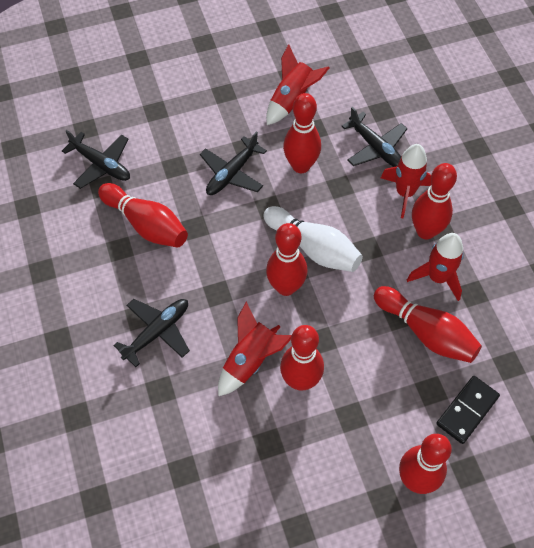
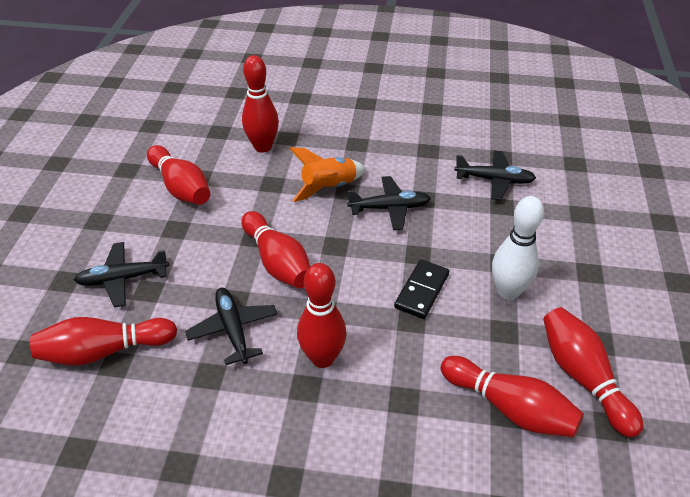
orange rocket: 0 -> 1
red rocket: 4 -> 0

